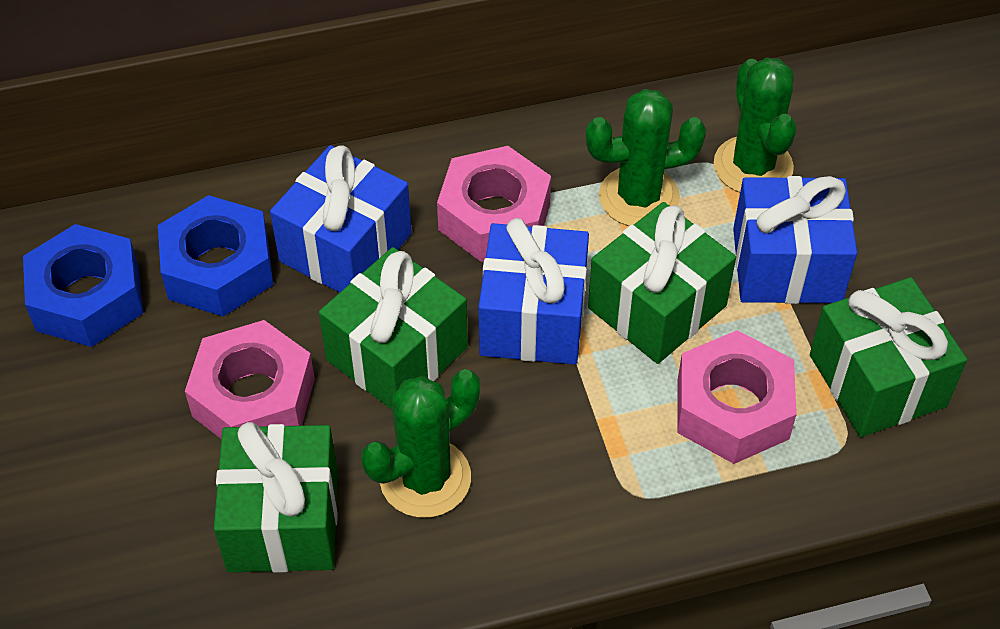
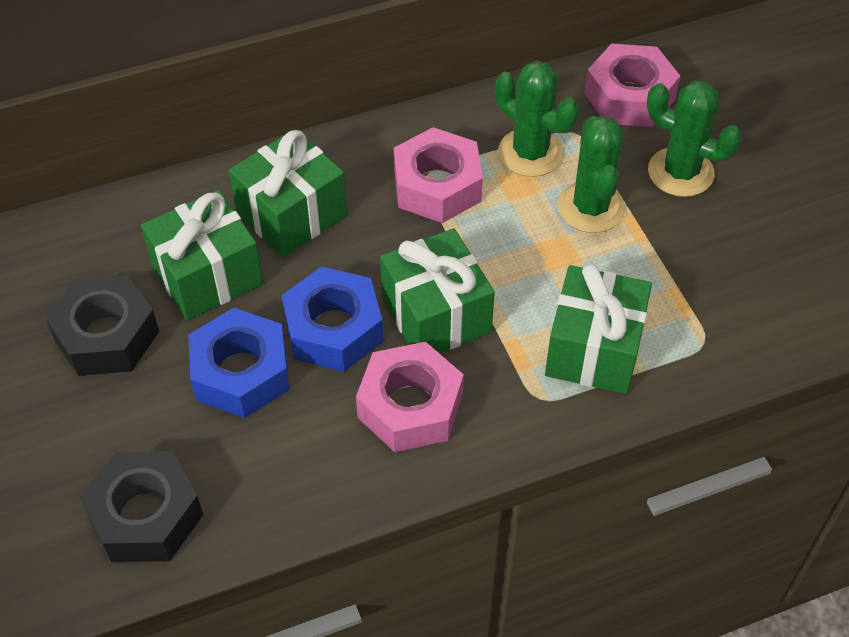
black nut: 0 -> 2
blue gift: 3 -> 0

